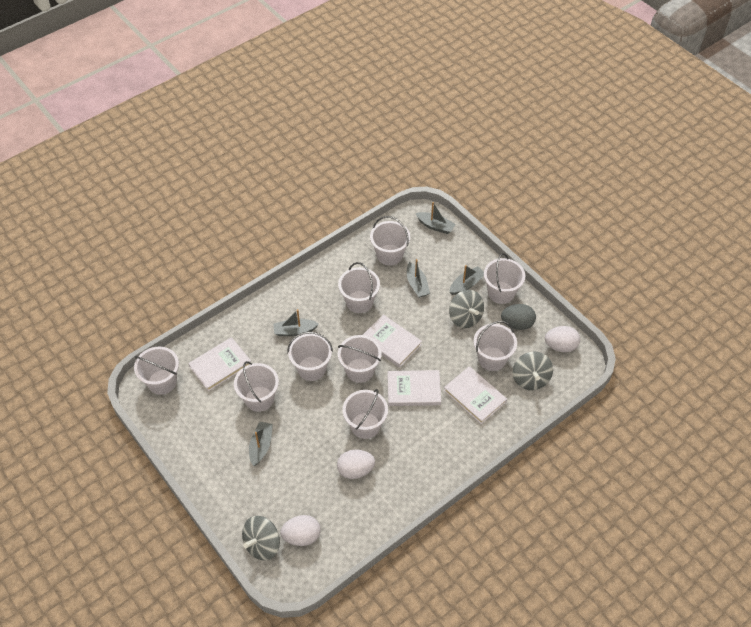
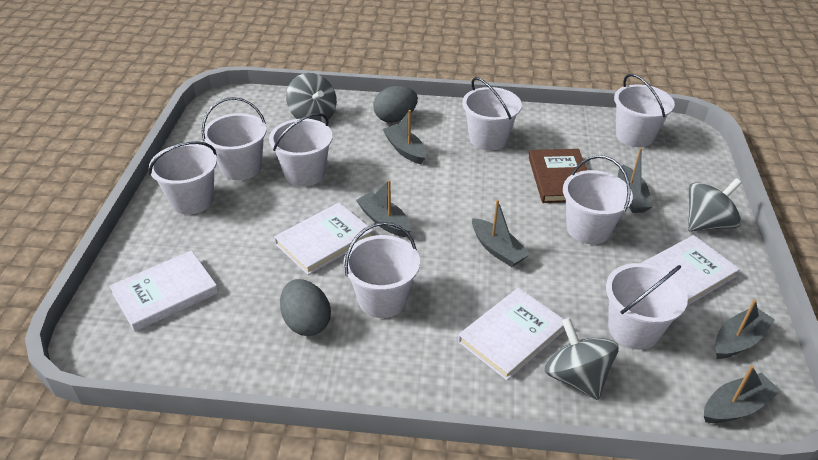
brown book: 0 -> 1
grey boat: 5 -> 6
grey egg: 1 -> 2
white bucket: 9 -> 8
white egg: 3 -> 0

